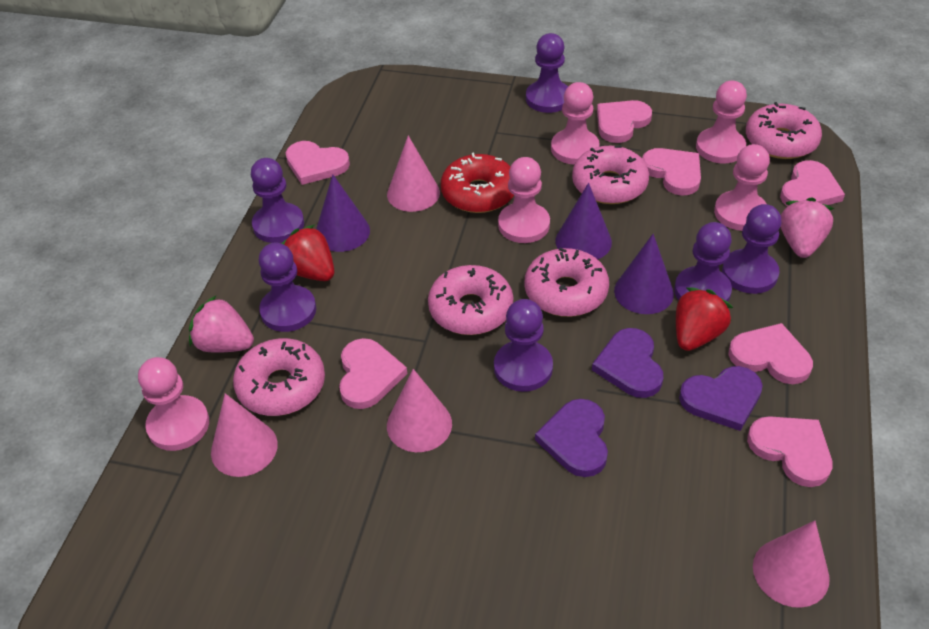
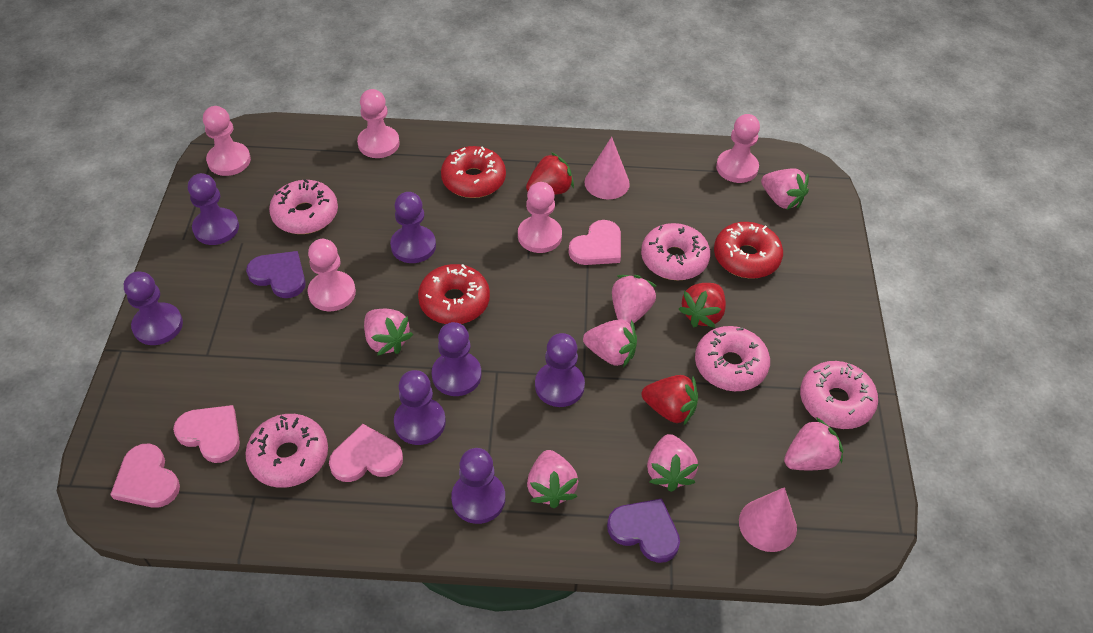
pink cone: 4 -> 2
pink heart: 7 -> 4
pink strawberry: 2 -> 7
purple cone: 3 -> 0
purple heart: 3 -> 2
purple pawn: 6 -> 7
red donut: 1 -> 3
red strawberry: 2 -> 3

